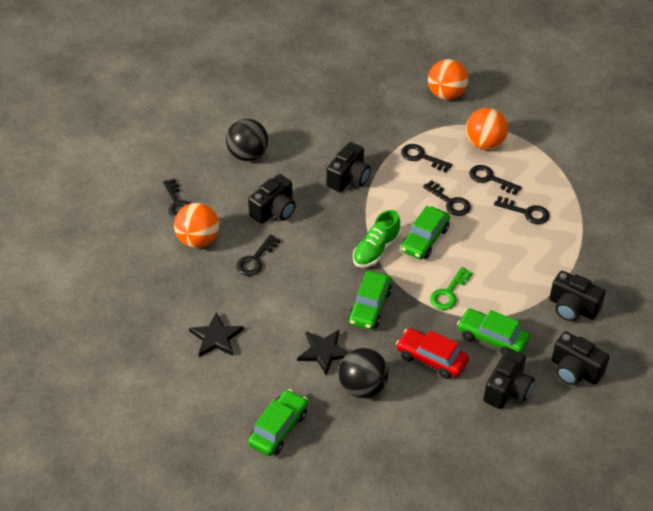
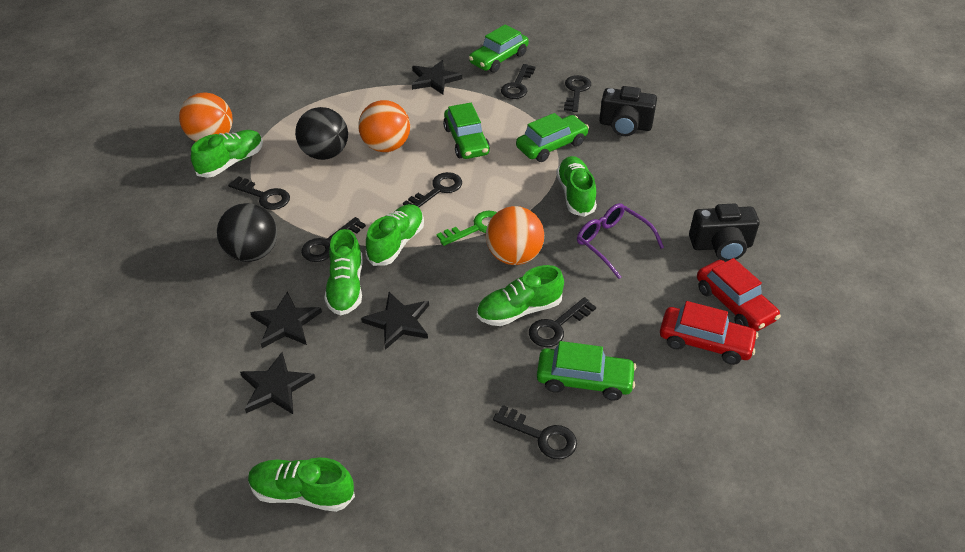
black camera: 5 -> 2
black key: 6 -> 7
black star: 2 -> 4
green shoe: 1 -> 6
purple glasses: 0 -> 1
red car: 1 -> 2

